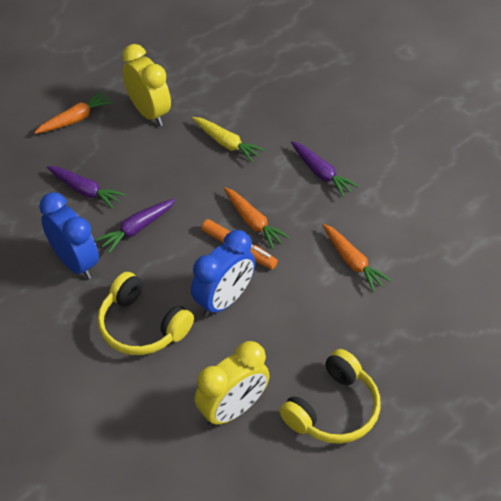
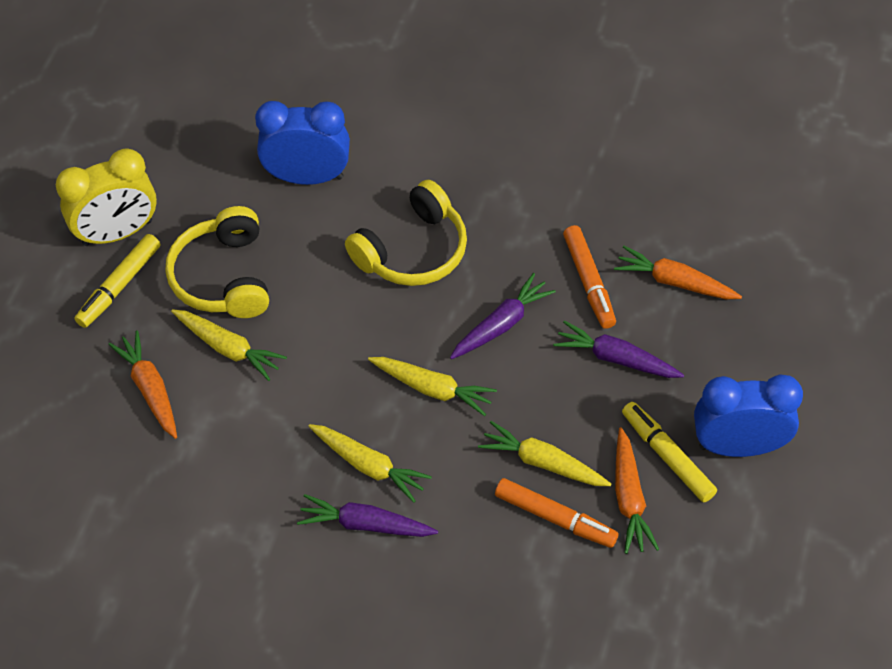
orange marker: 1 -> 2
yellow carrot: 1 -> 4
yellow clock: 2 -> 1
yellow marker: 0 -> 2

